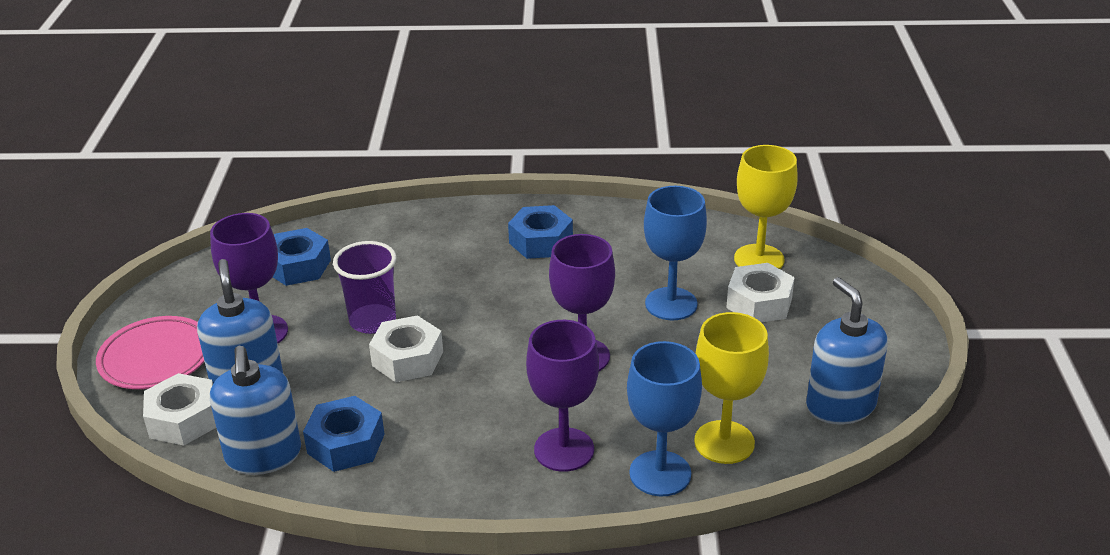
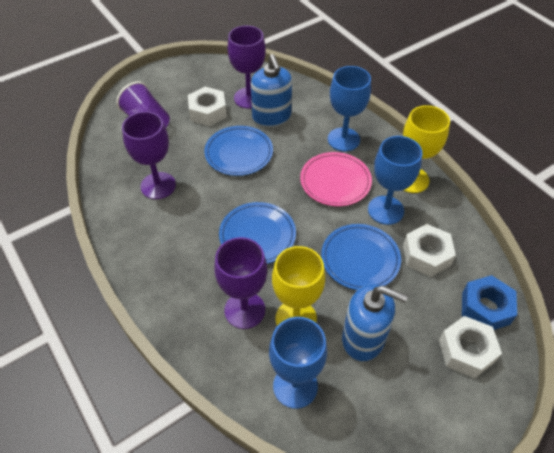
blue goblet: 2 -> 3
blue nut: 3 -> 1
blue plate: 0 -> 3
blue soap dispenser: 3 -> 2

